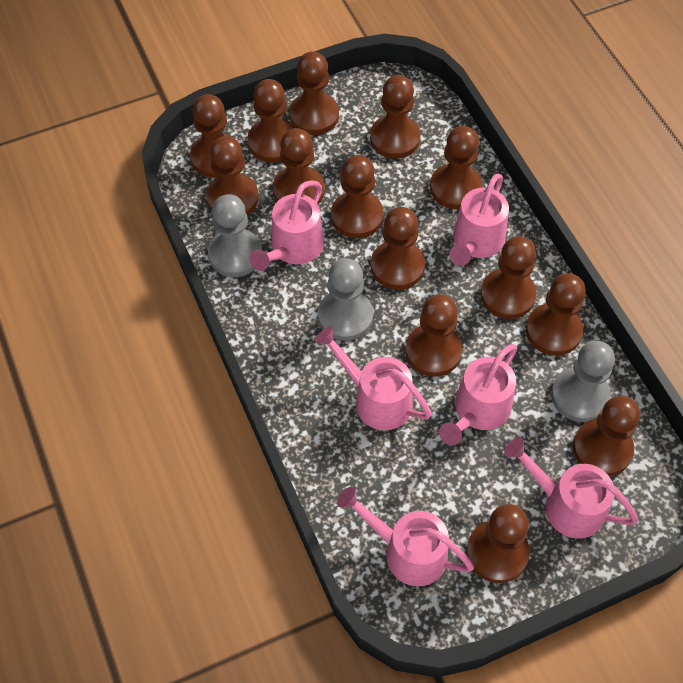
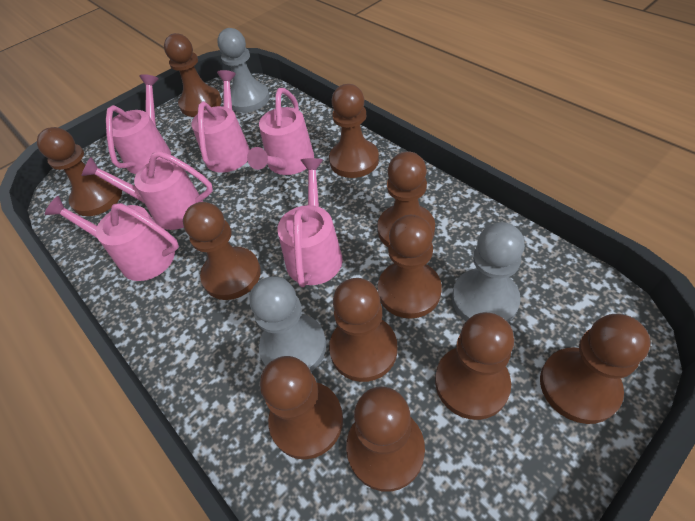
brown pawn: 14 -> 11

